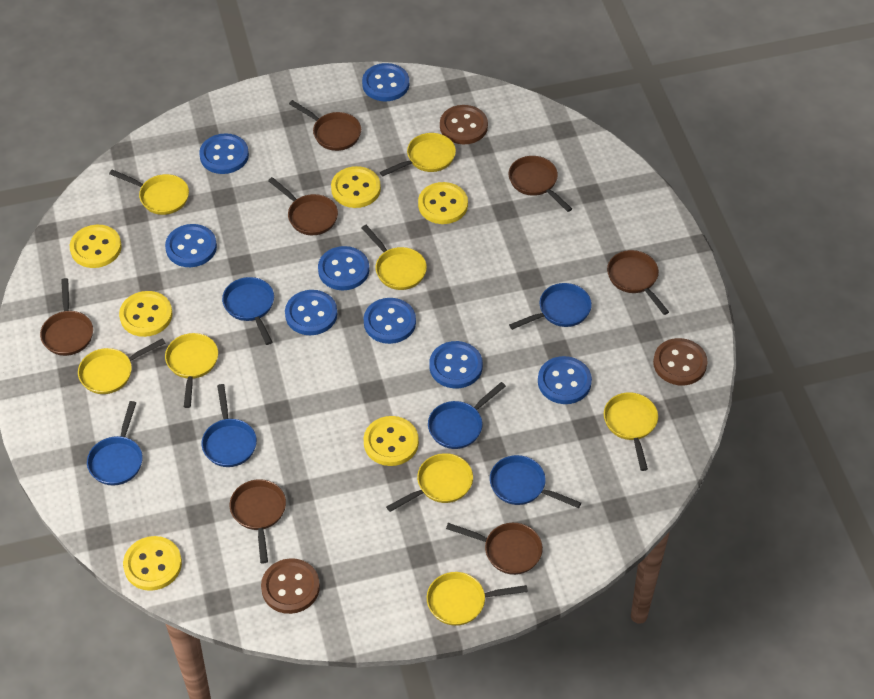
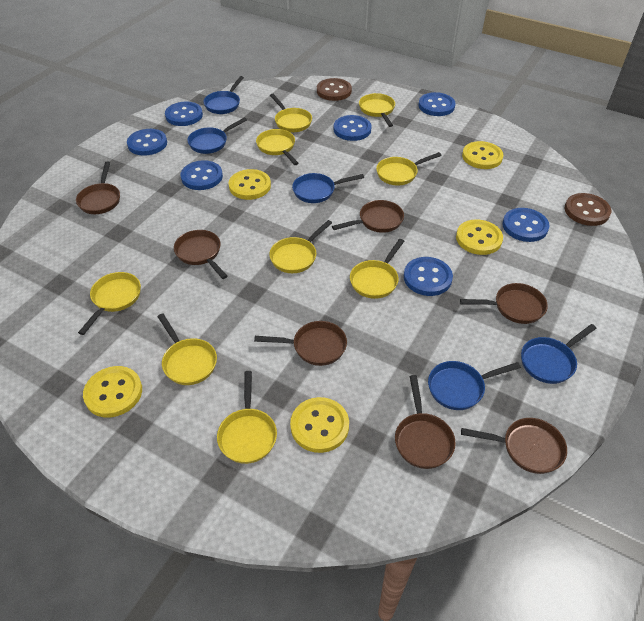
blue button: 8 -> 7
blue pan: 6 -> 5
brown button: 3 -> 2
yellow button: 6 -> 5
yellow pan: 8 -> 9

